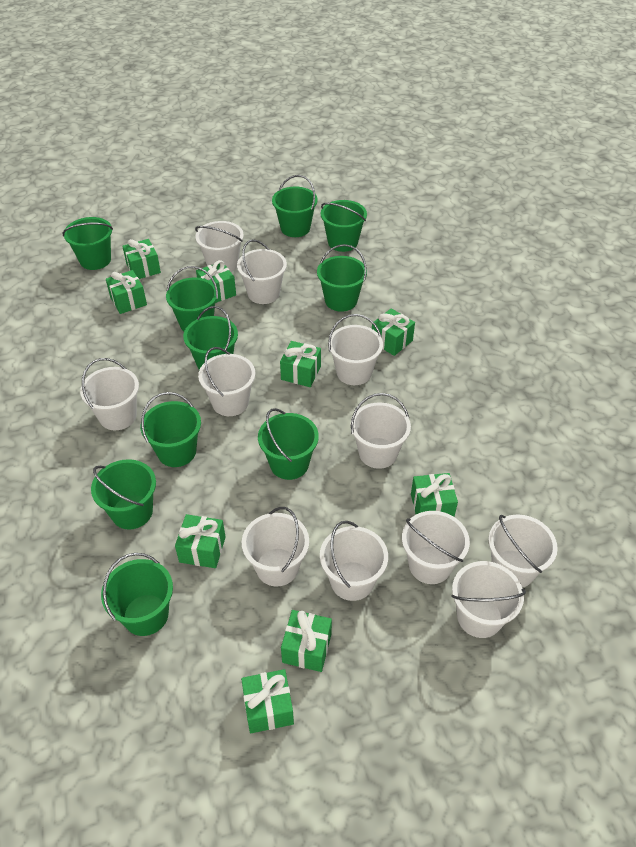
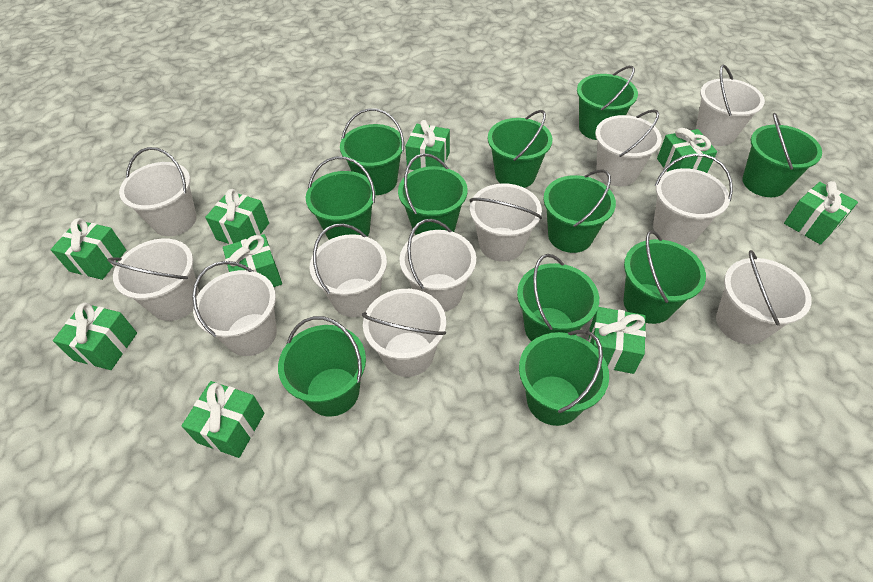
green bucket: 10 -> 11

